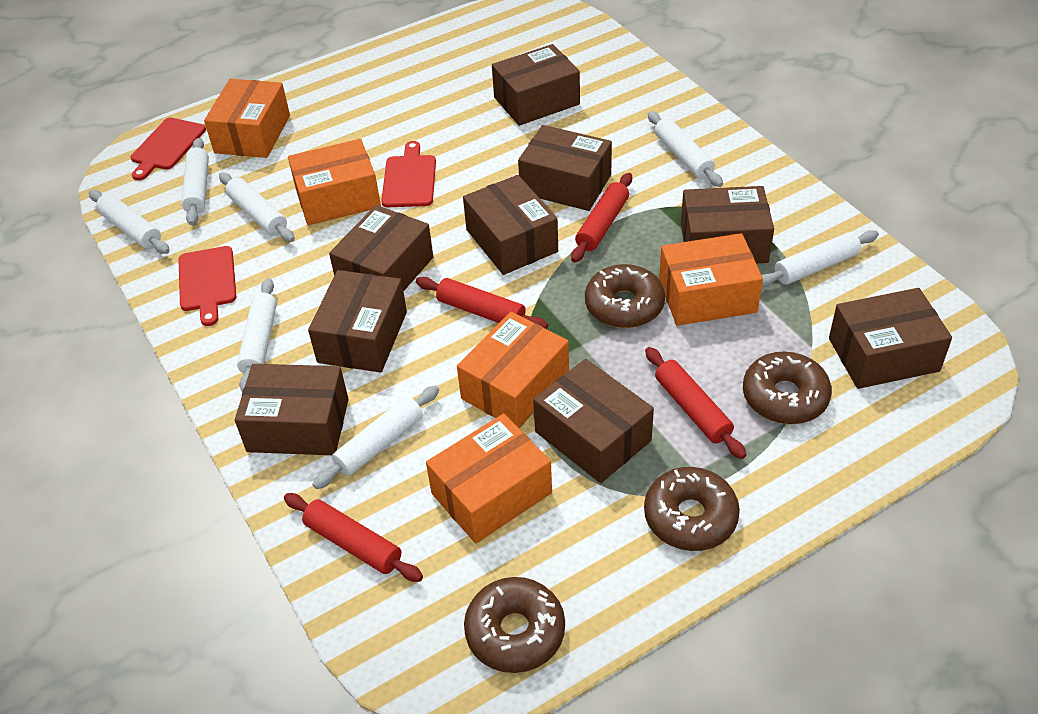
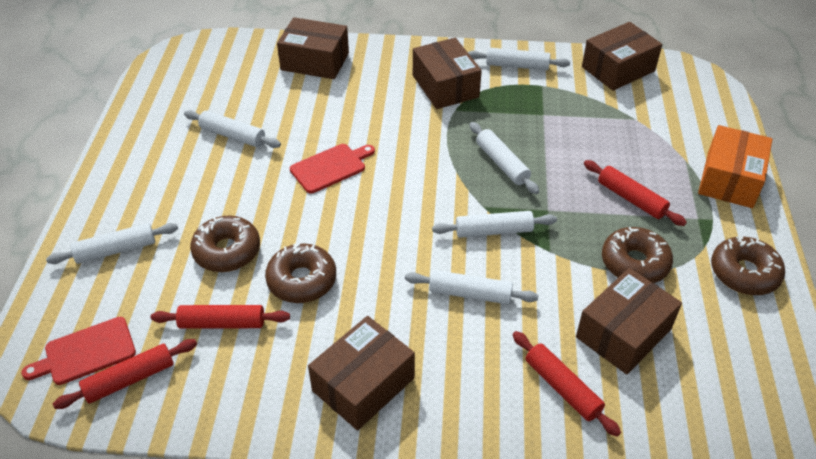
brown box: 9 -> 5
orange box: 5 -> 1
red cutting board: 3 -> 2
white rolling pin: 7 -> 6

